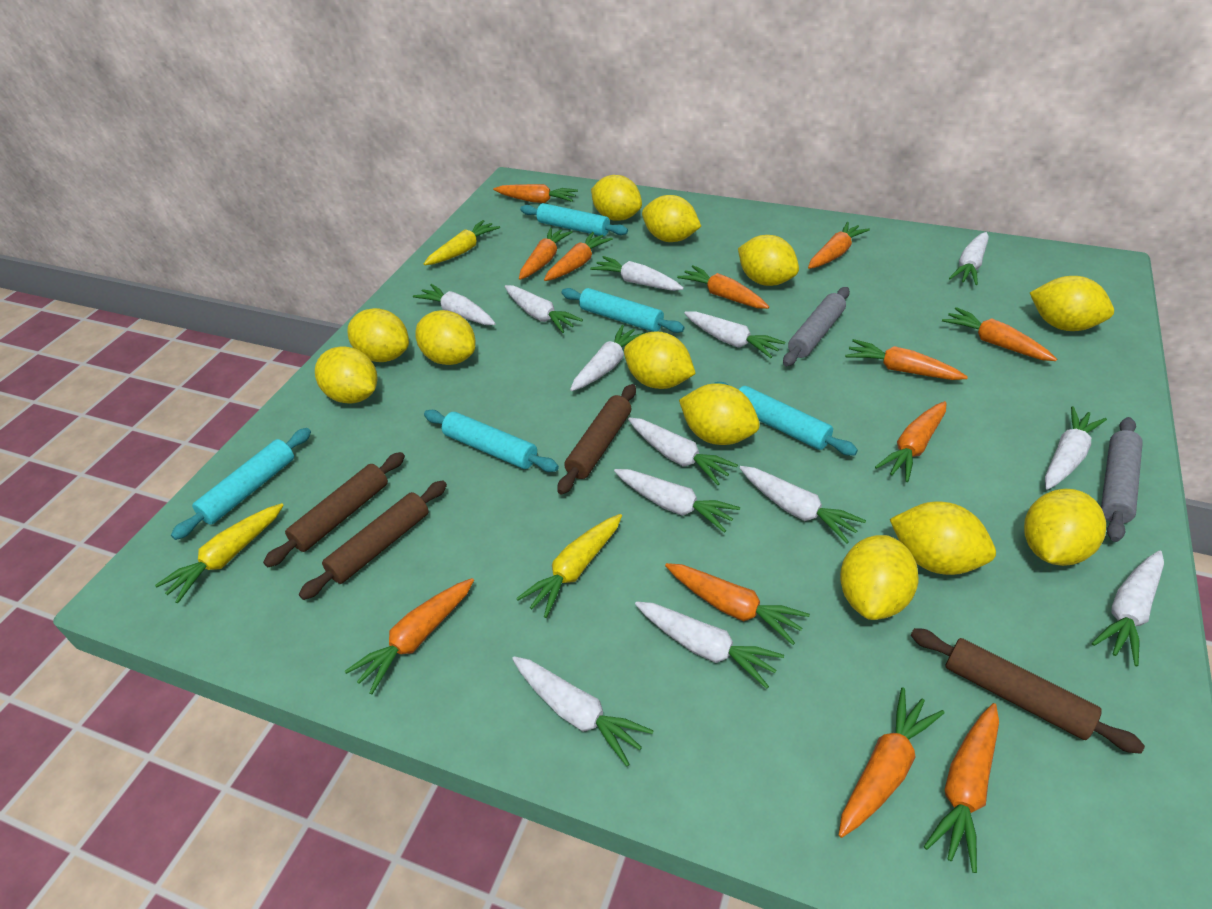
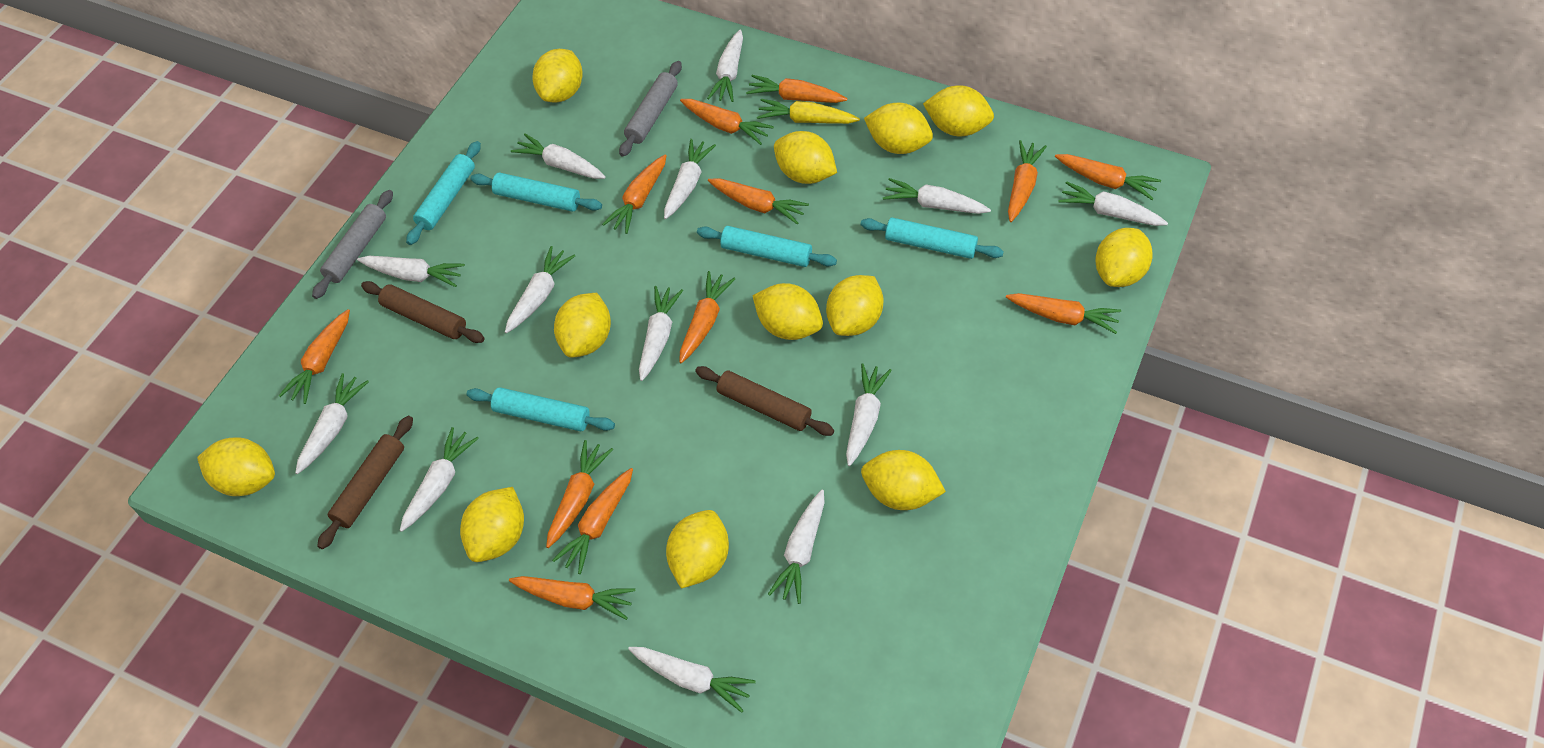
brown rolling pin: 4 -> 3
yellow carrot: 3 -> 1

